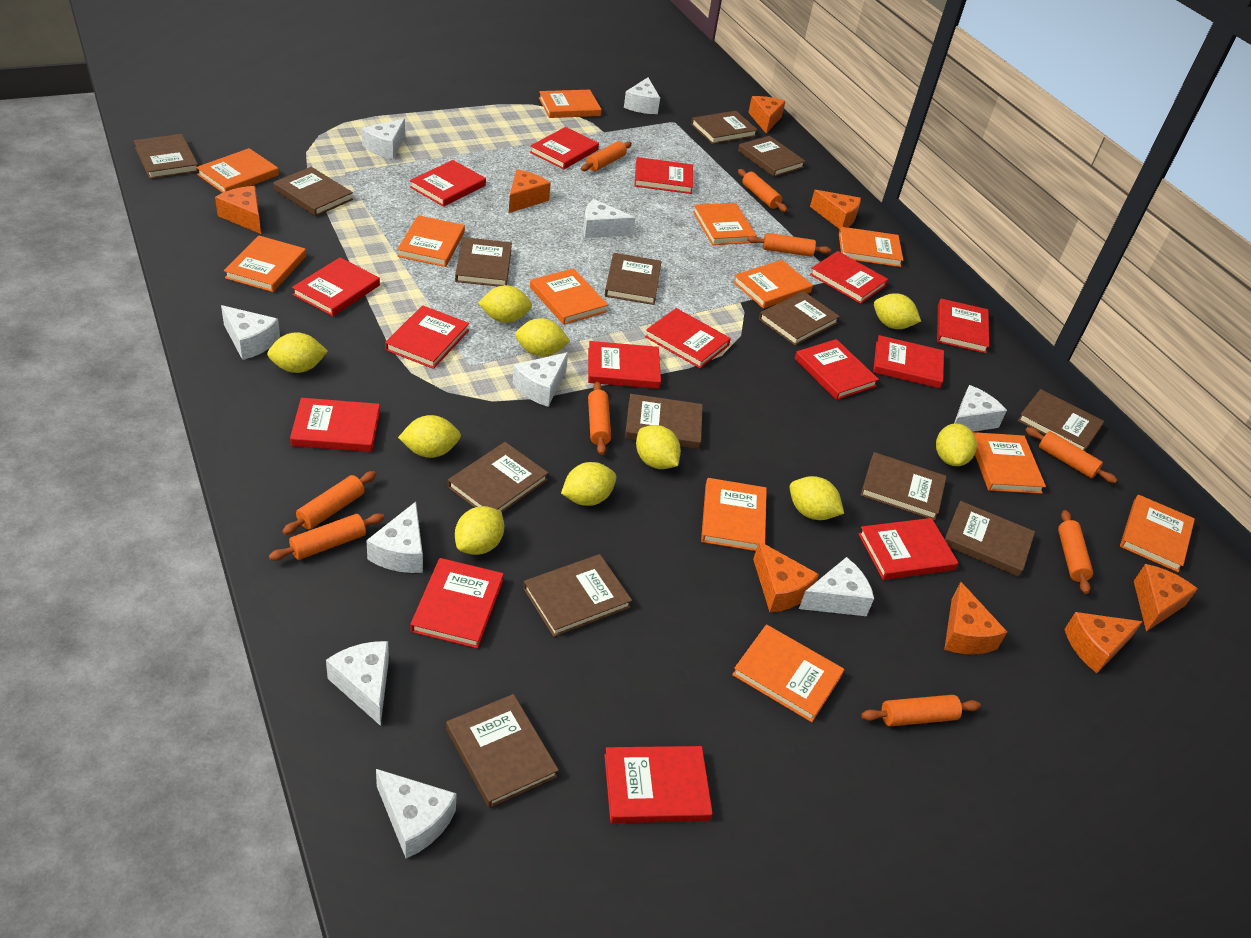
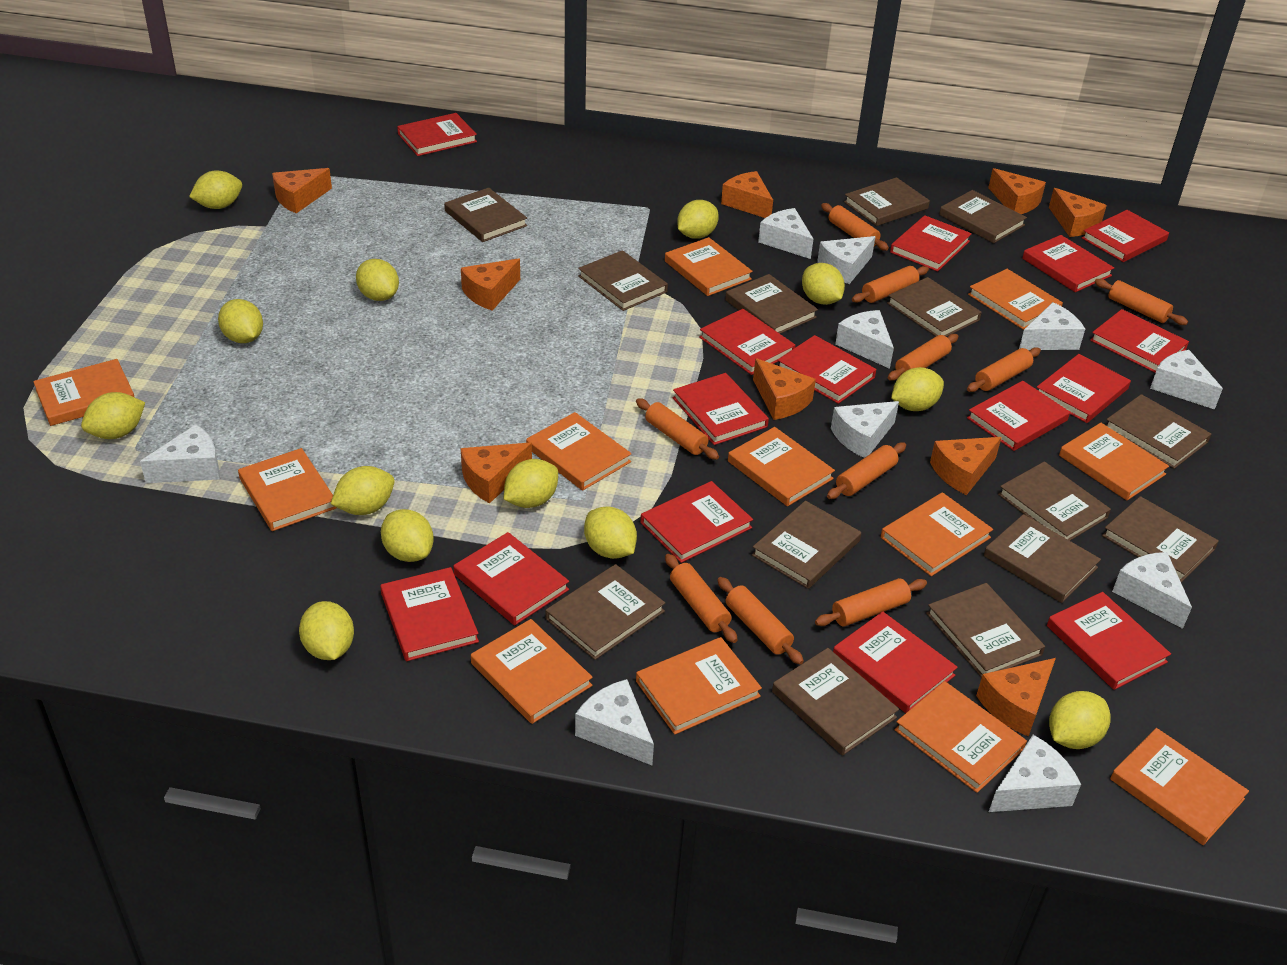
orange cheese: 8 -> 9
orange rolling pin: 9 -> 10
yellow lemon: 10 -> 13

